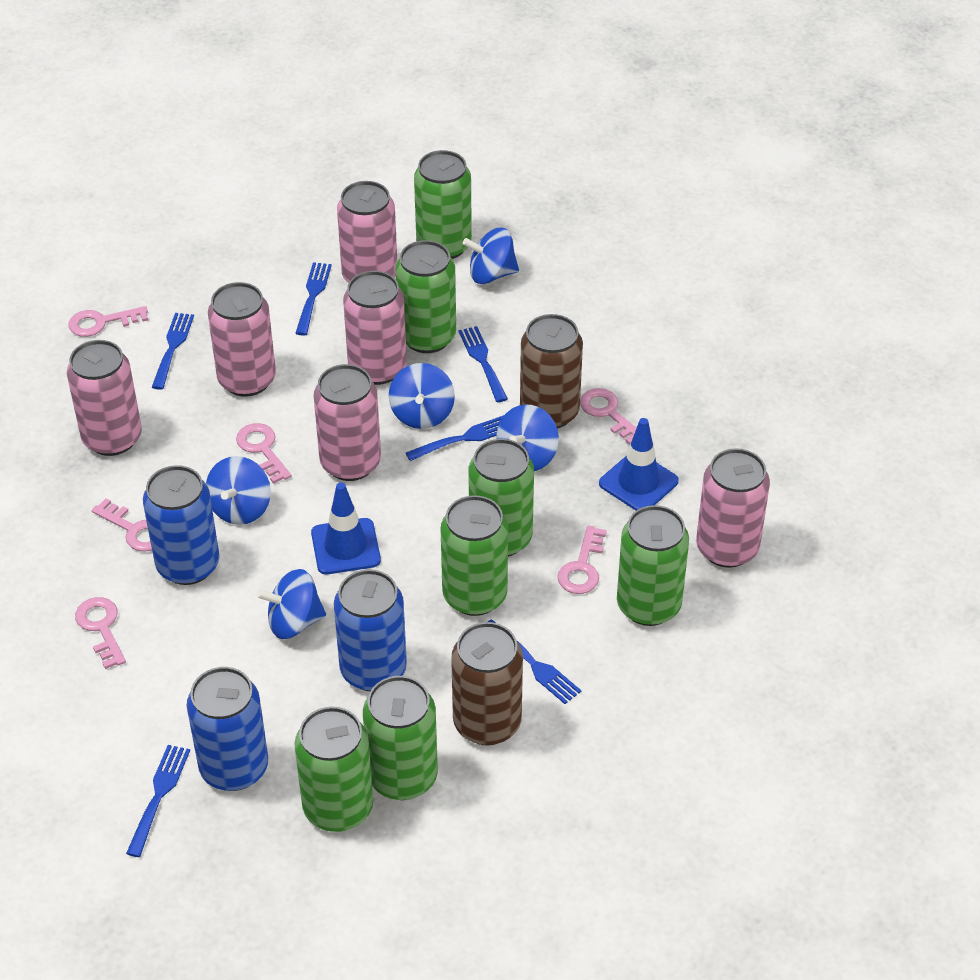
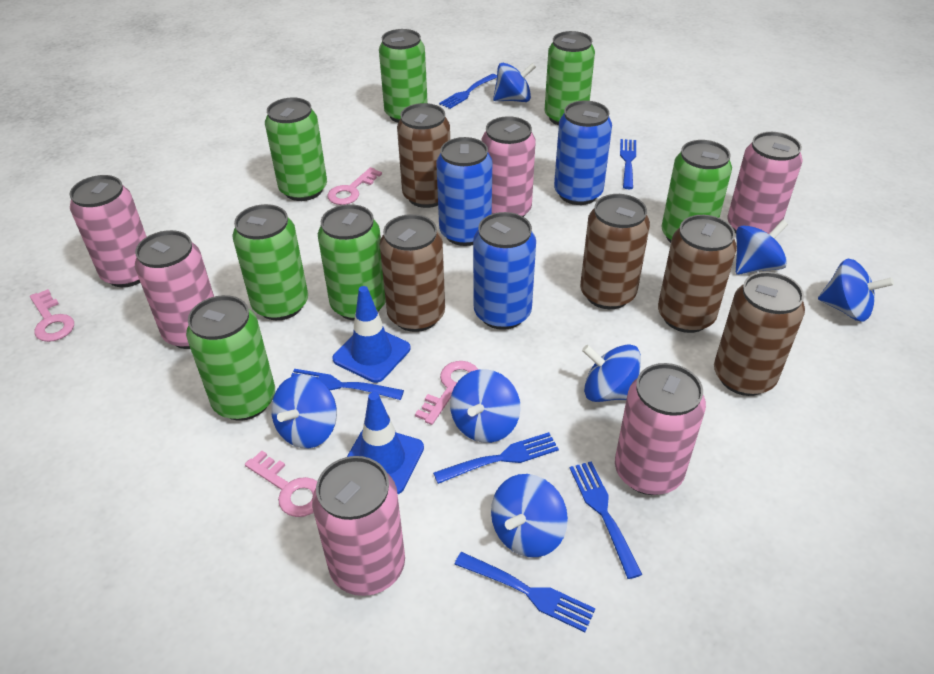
blue spinning top: 5 -> 7
brown can: 2 -> 5
pink key: 6 -> 4

